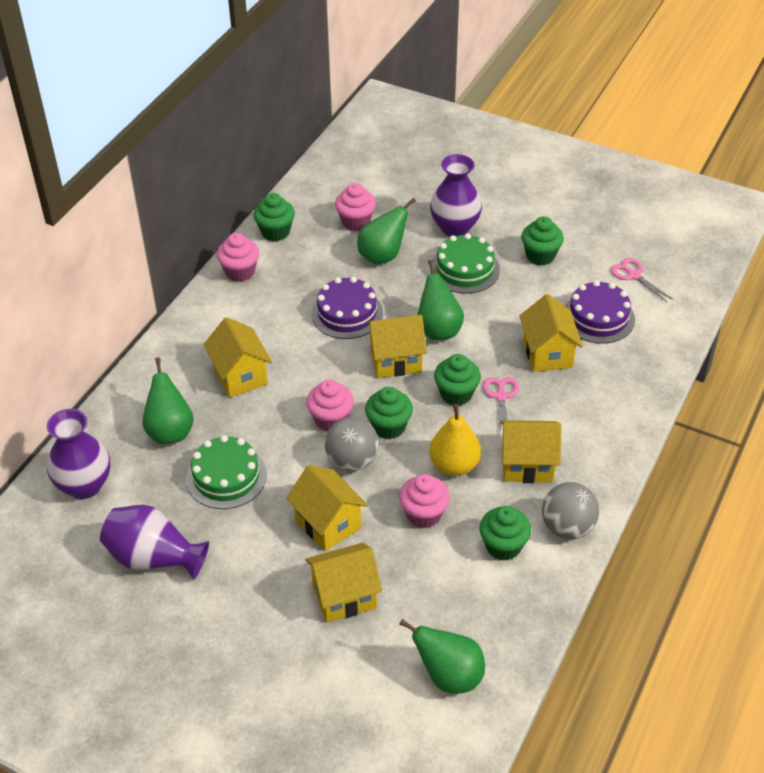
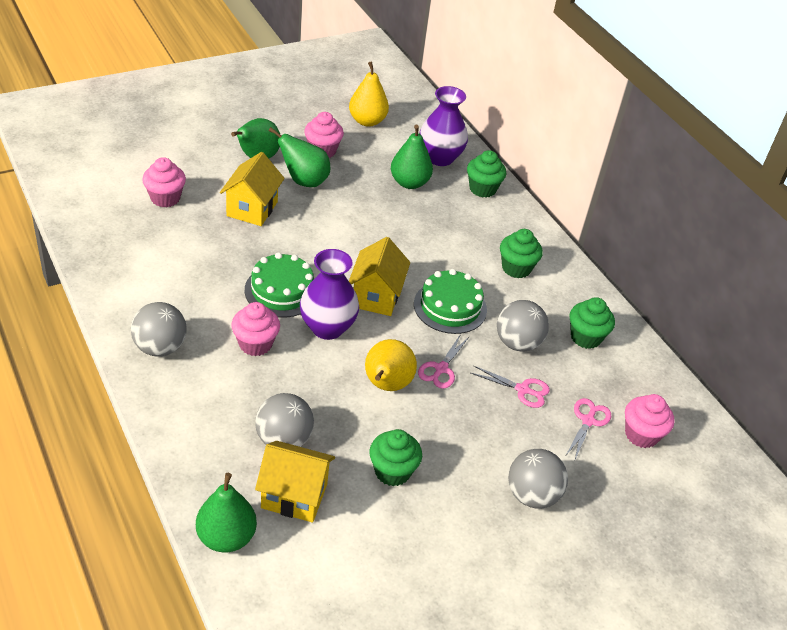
green cupcake: 5 -> 4
grey ball: 2 -> 4
pink scissors: 2 -> 3
purple cake: 2 -> 0
purple vase: 3 -> 2
yellow house: 6 -> 3
yellow pear: 1 -> 2

